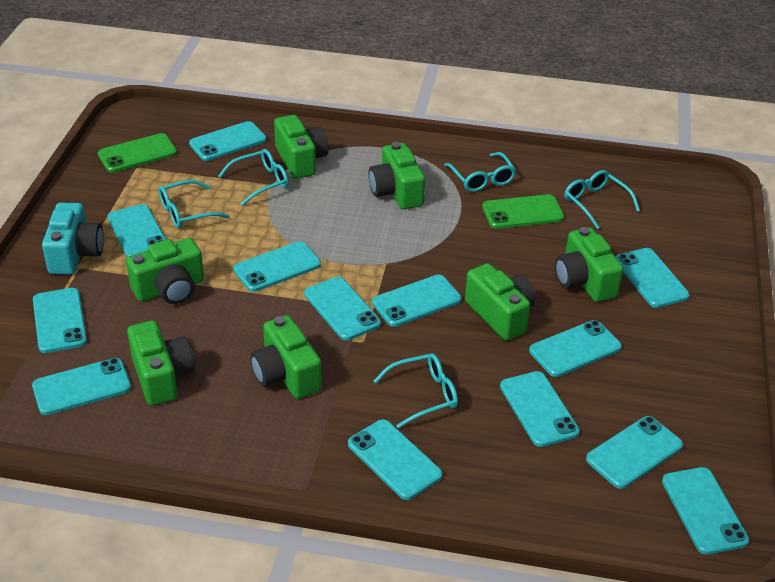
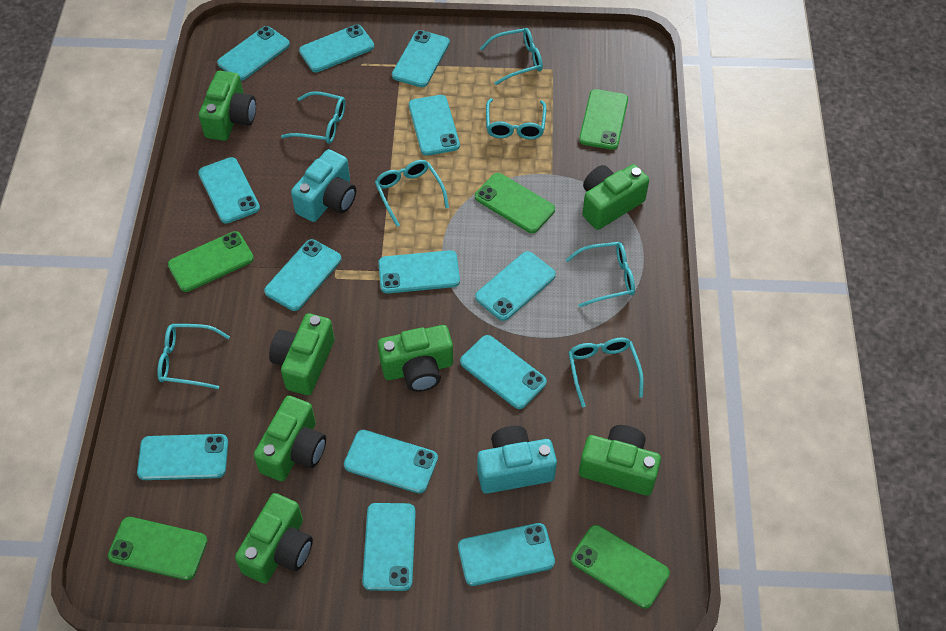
green phone: 2 -> 5
turquoise camera: 1 -> 2
turquoise glasses: 5 -> 7

